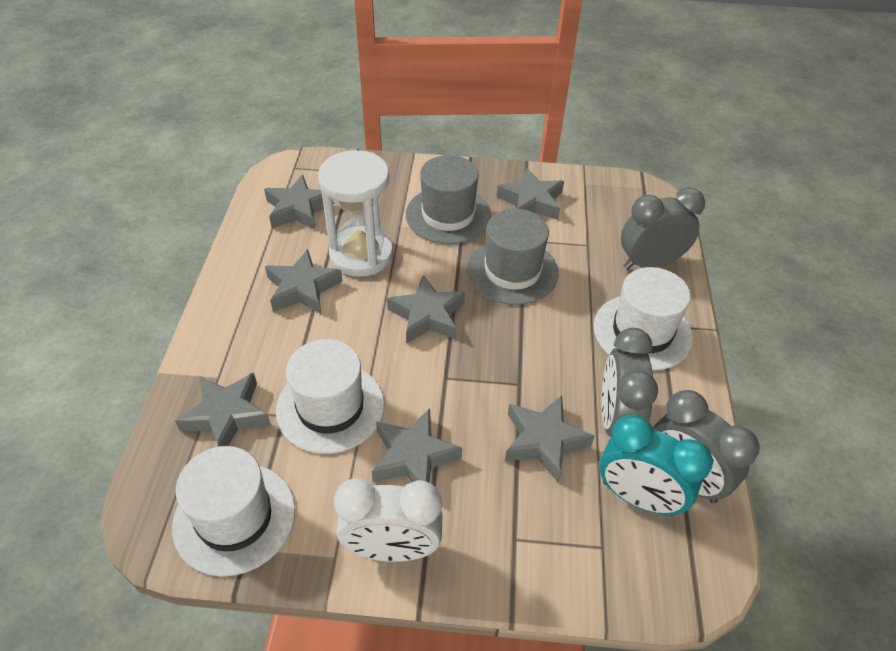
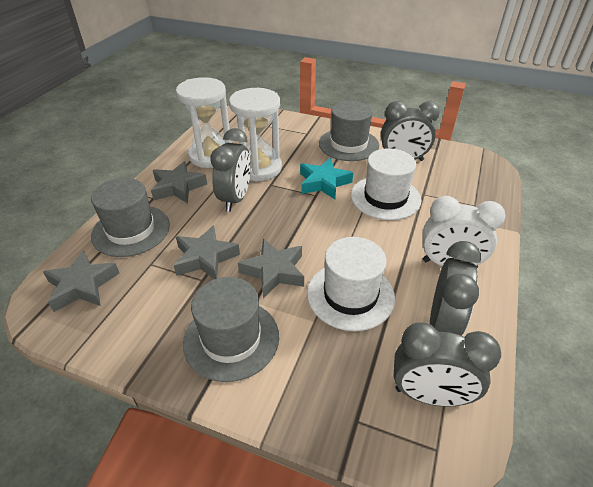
grey clock: 3 -> 4
grey hat: 2 -> 3
grey star: 7 -> 4
turquoise clock: 1 -> 0
turquoise star: 0 -> 1
white hat: 3 -> 2
white hourglass: 1 -> 2

